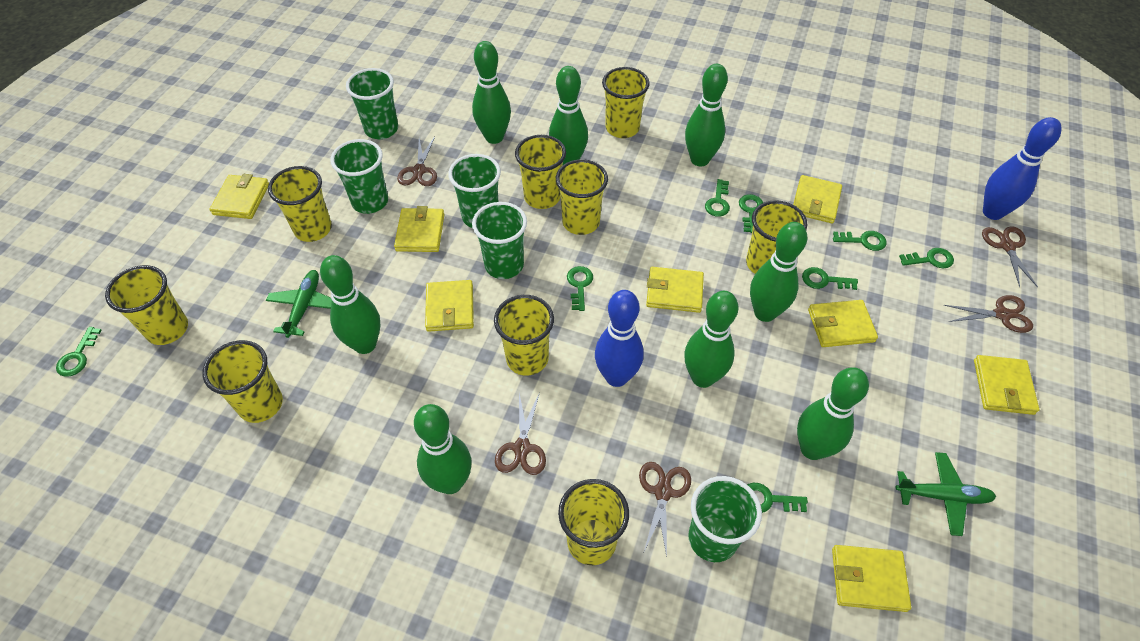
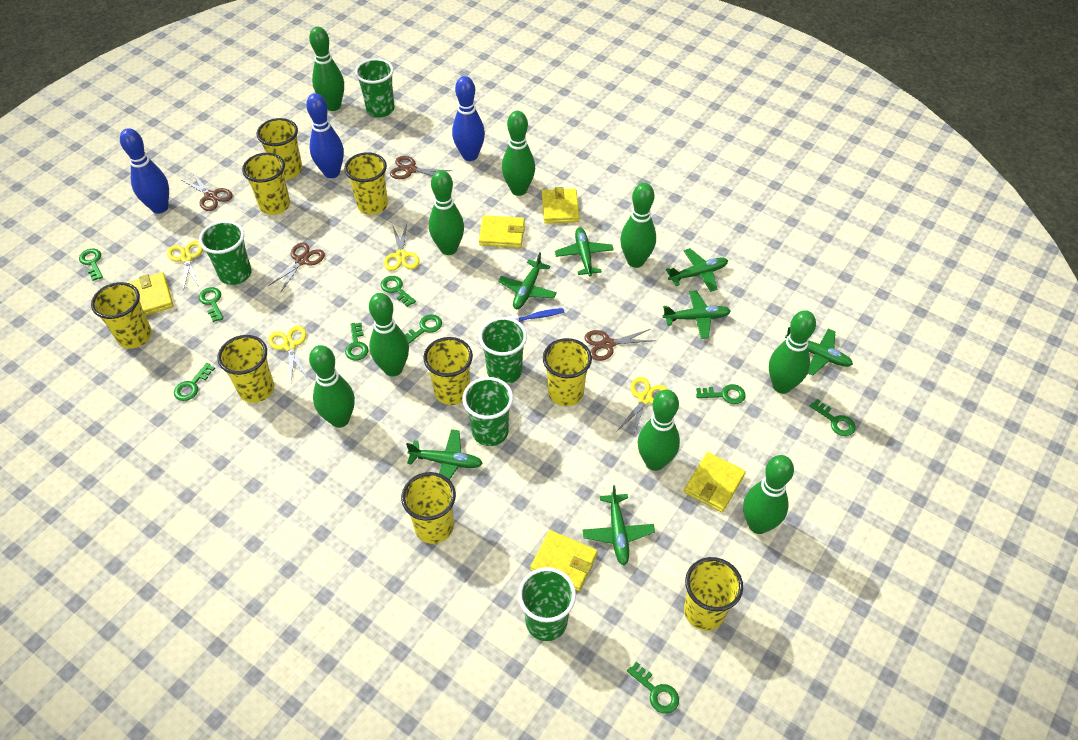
blue bowling pin: 2 -> 3
blue toothbrush: 0 -> 1
brown scissors: 5 -> 4
green bowling pin: 8 -> 9
green key: 8 -> 9
green plane: 2 -> 7
yellow scissors: 0 -> 4
yellow wallet: 8 -> 5

